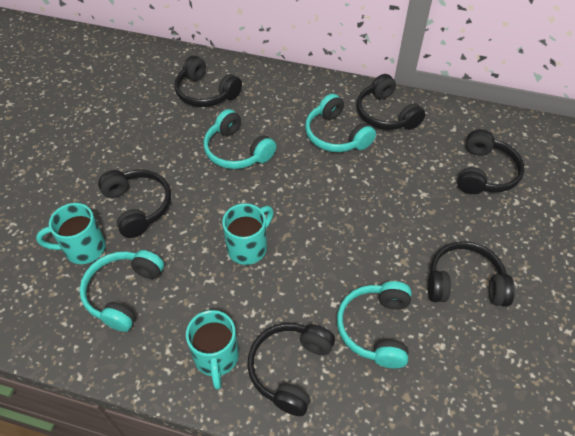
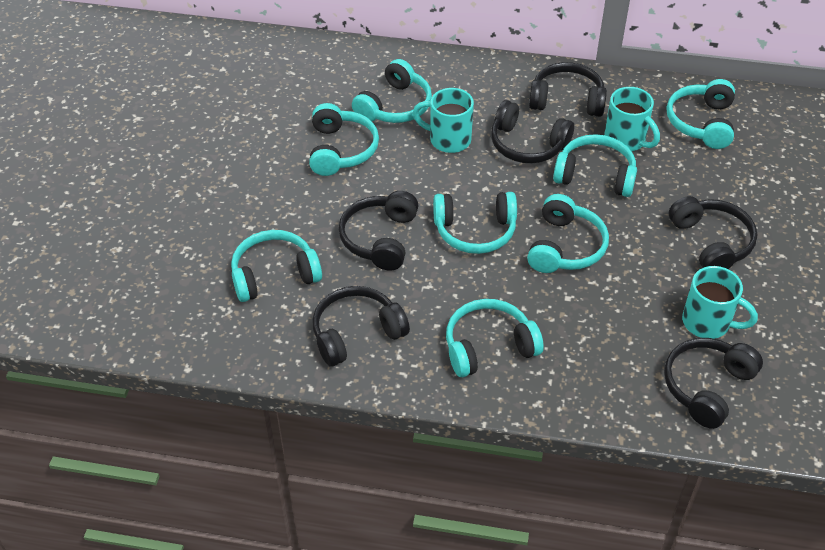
turquoise headphones: 4 -> 8

